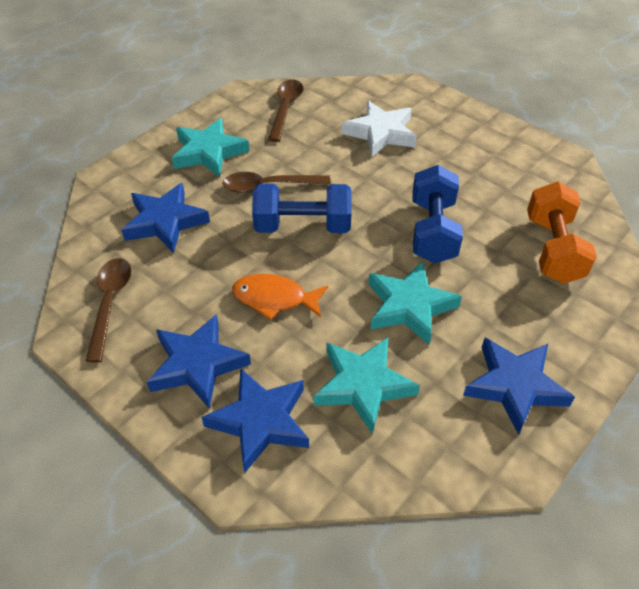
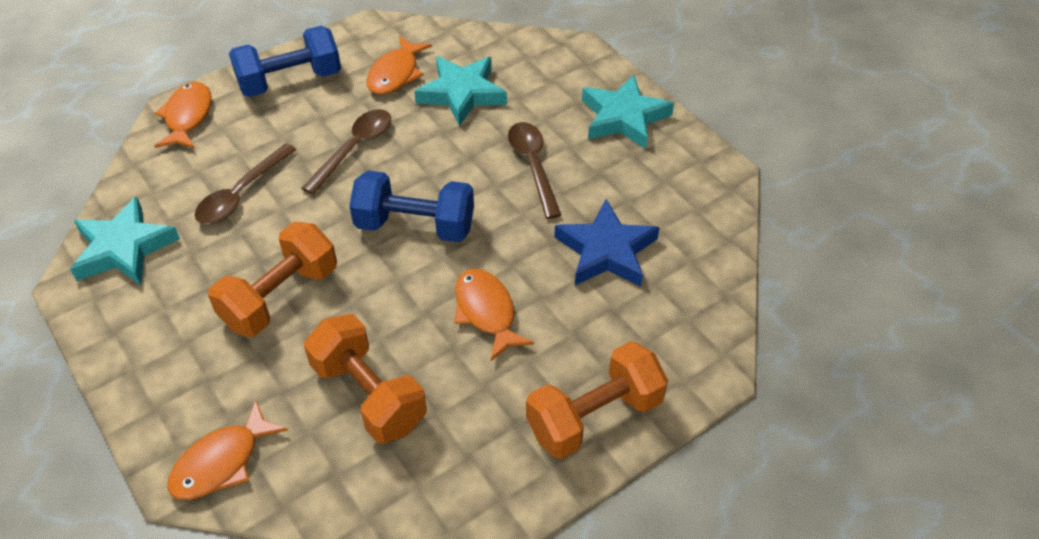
blue star: 4 -> 1
orange dumbbell: 1 -> 3
orange fish: 1 -> 4
white star: 1 -> 0

